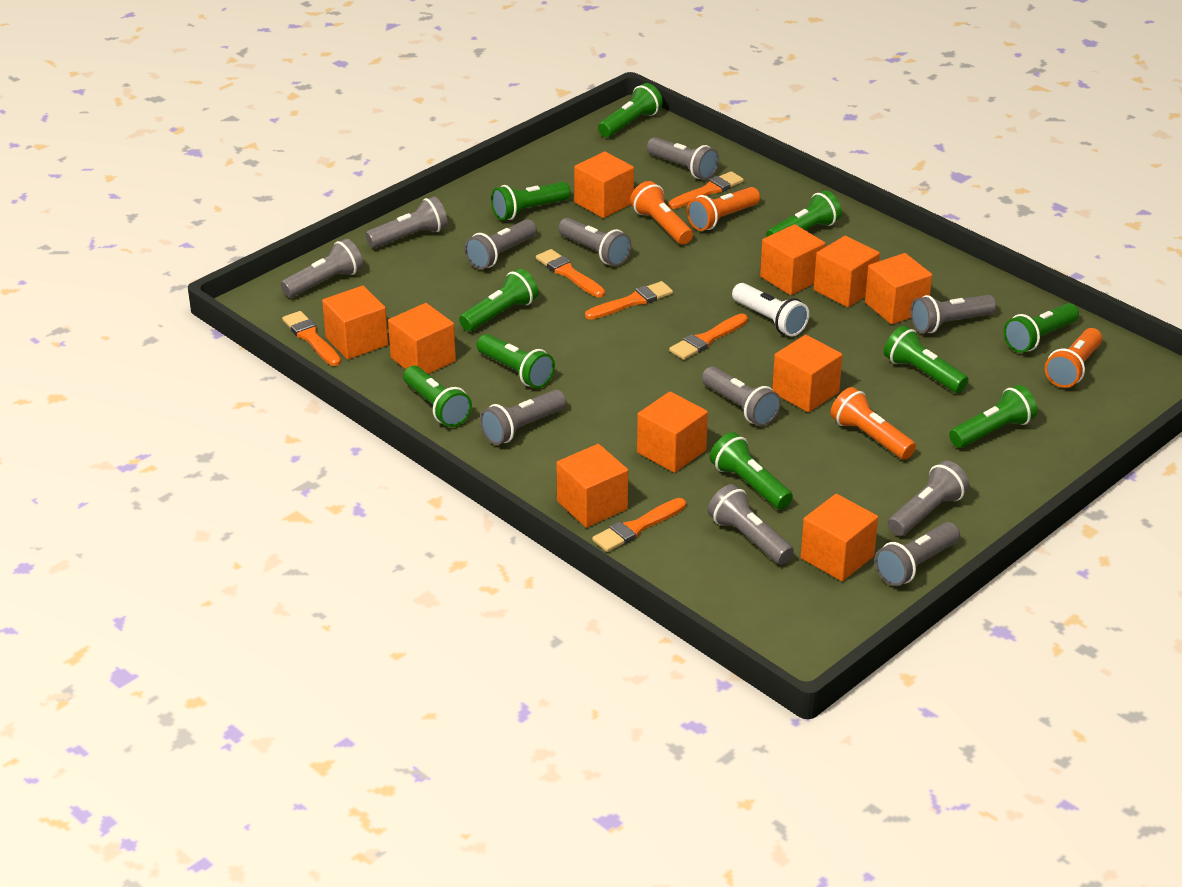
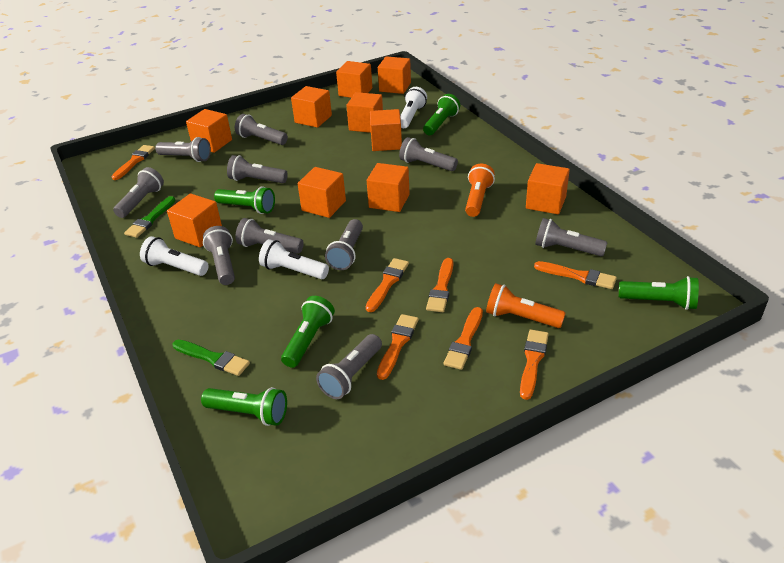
green brush: 0 -> 2
green flashlight: 10 -> 5
grey flashlight: 11 -> 10
orange brush: 6 -> 7
orange flashlight: 4 -> 2
white flashlight: 1 -> 3

